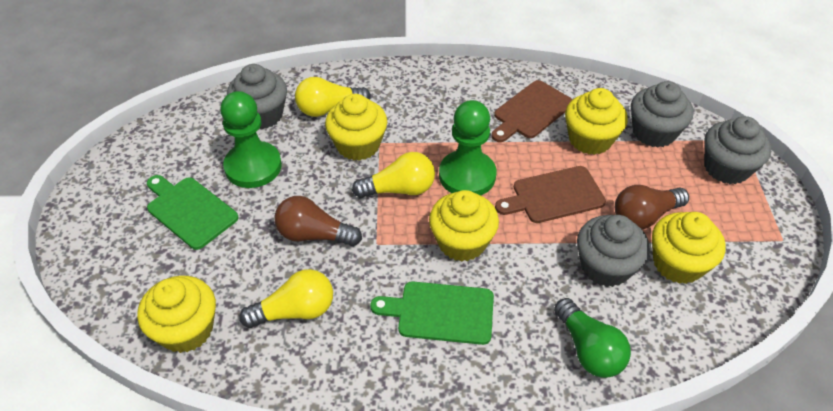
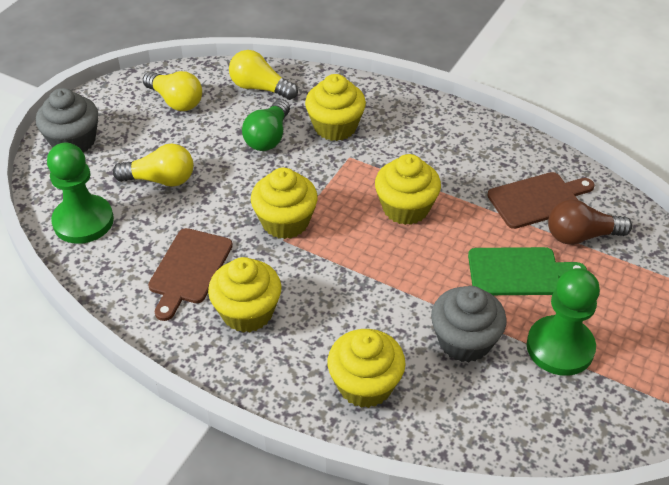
brown light bulb: 2 -> 1
green cutting board: 2 -> 1
grey cupcake: 4 -> 2

